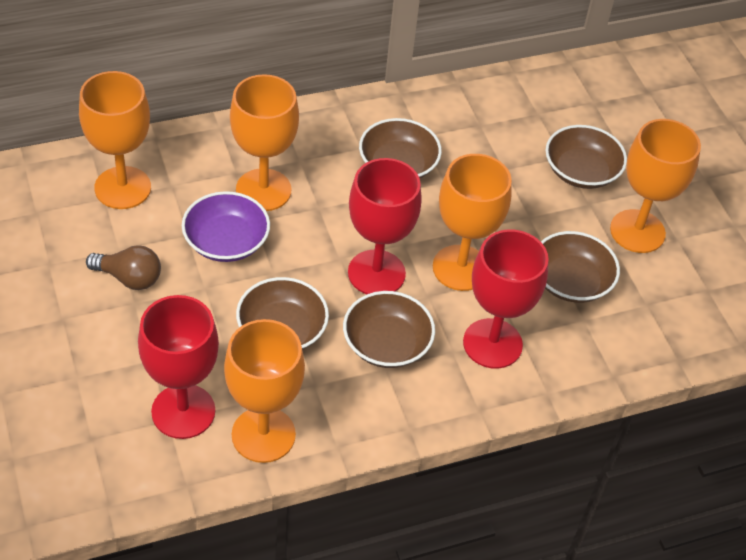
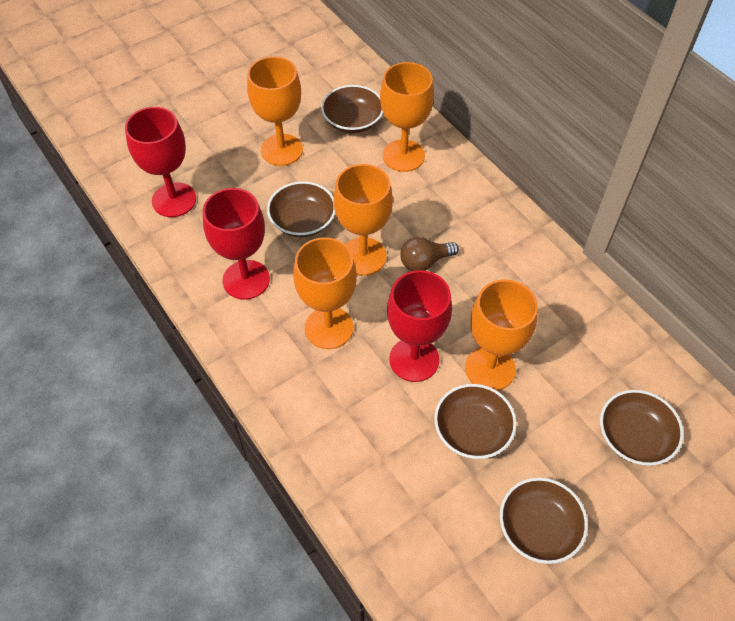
purple bowl: 1 -> 0

